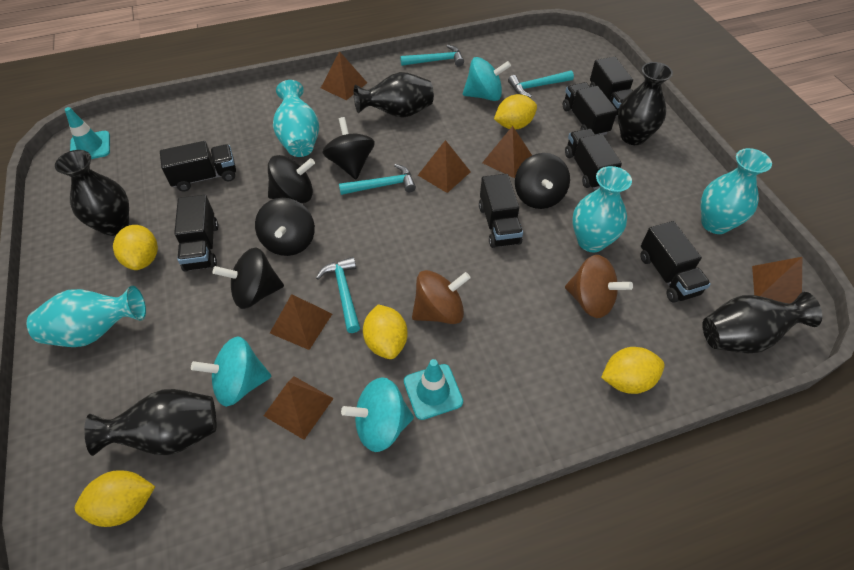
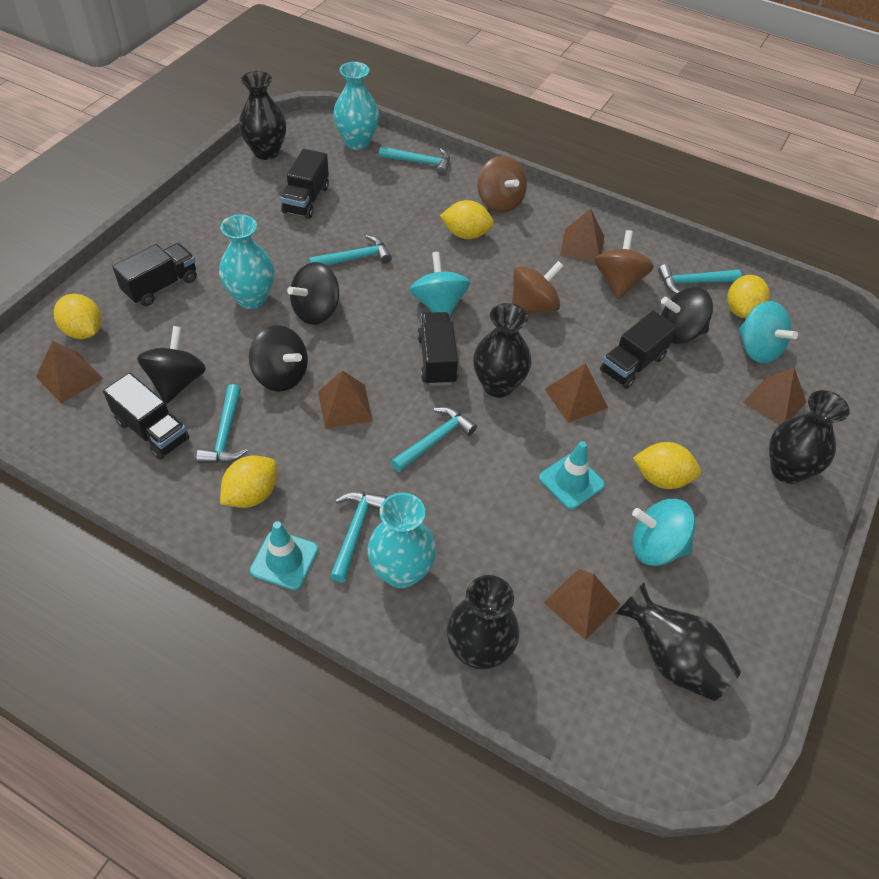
black spinning top: 5 -> 4
black truck: 7 -> 5
brown spinning top: 2 -> 3
turquoise hammer: 4 -> 6
turquoise vase: 4 -> 3

